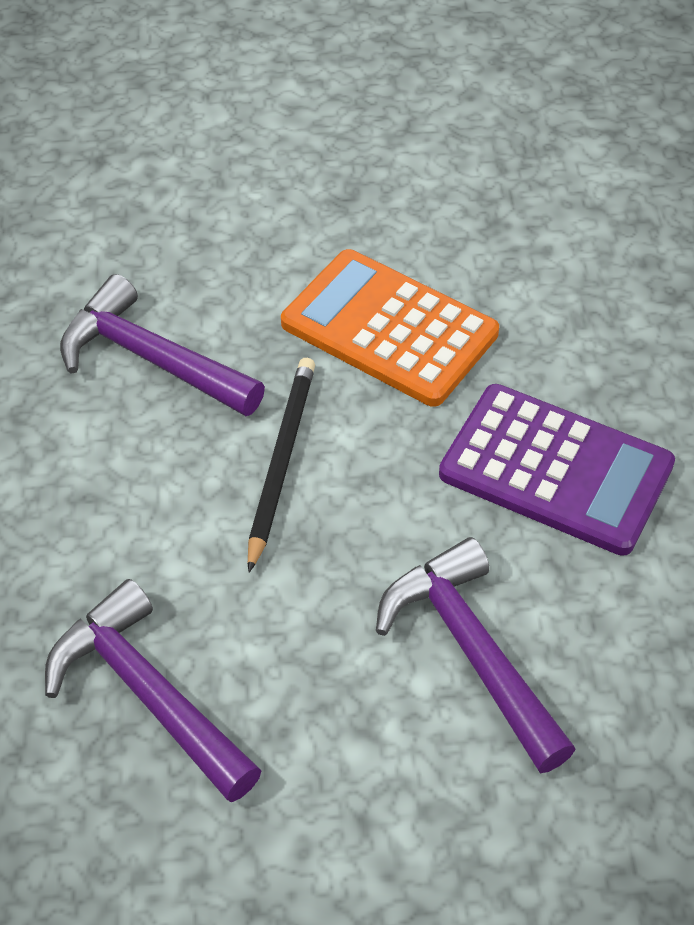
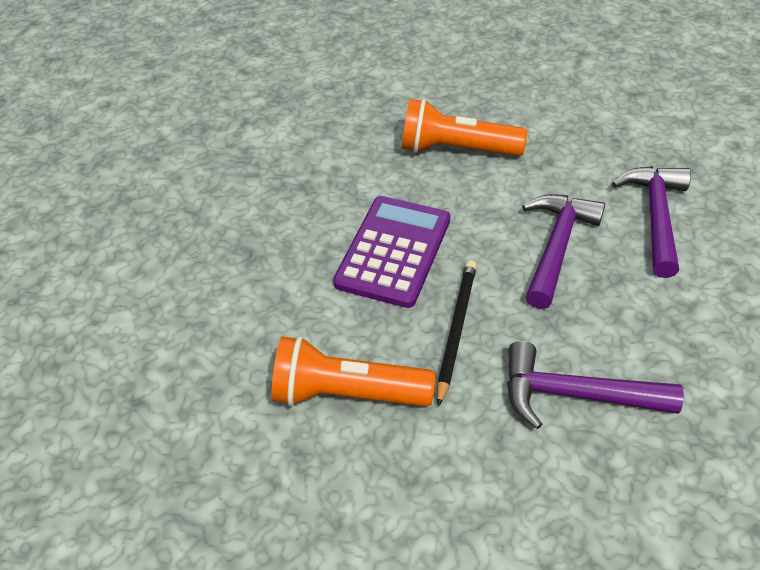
orange calculator: 1 -> 0
orange flashlight: 0 -> 2

